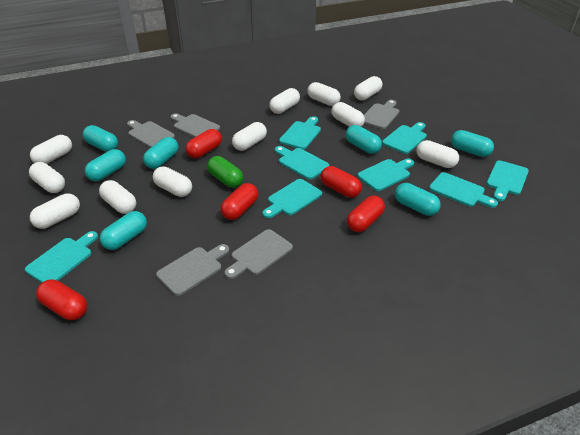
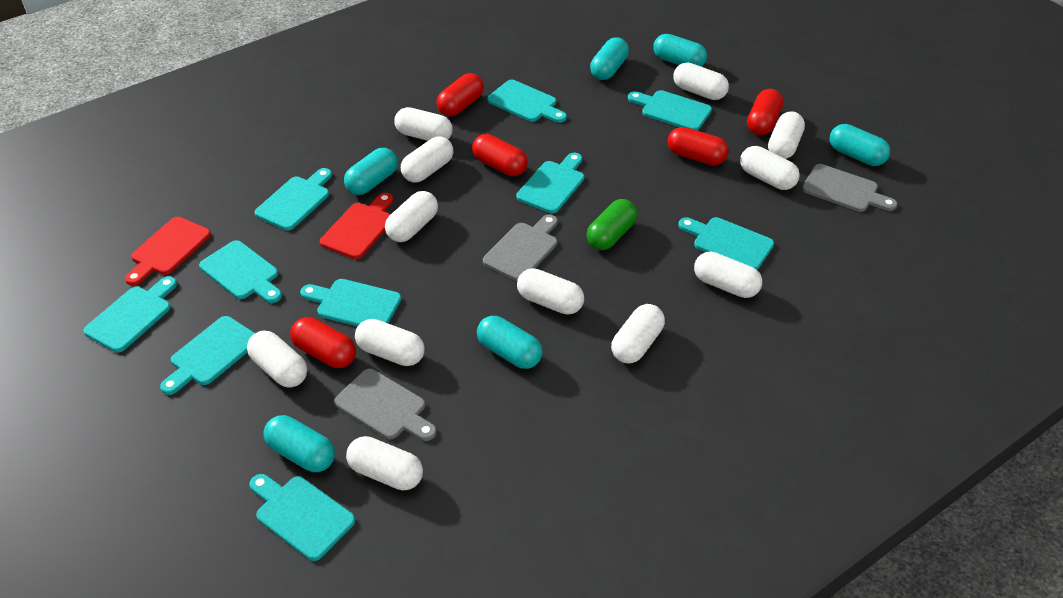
grey cutting board: 5 -> 3
red cutting board: 0 -> 2
turquoise capsule: 7 -> 6
turquoise cutting board: 8 -> 10
white capsule: 11 -> 12

